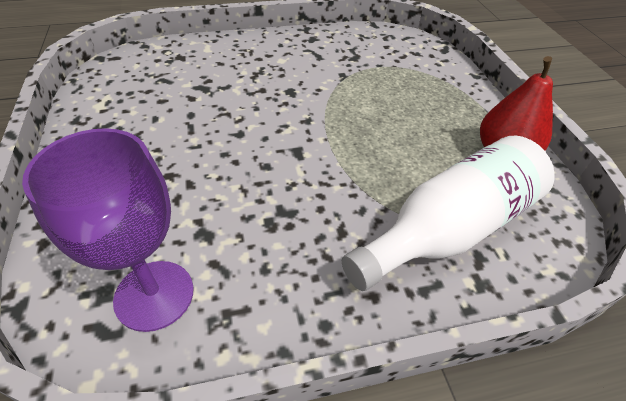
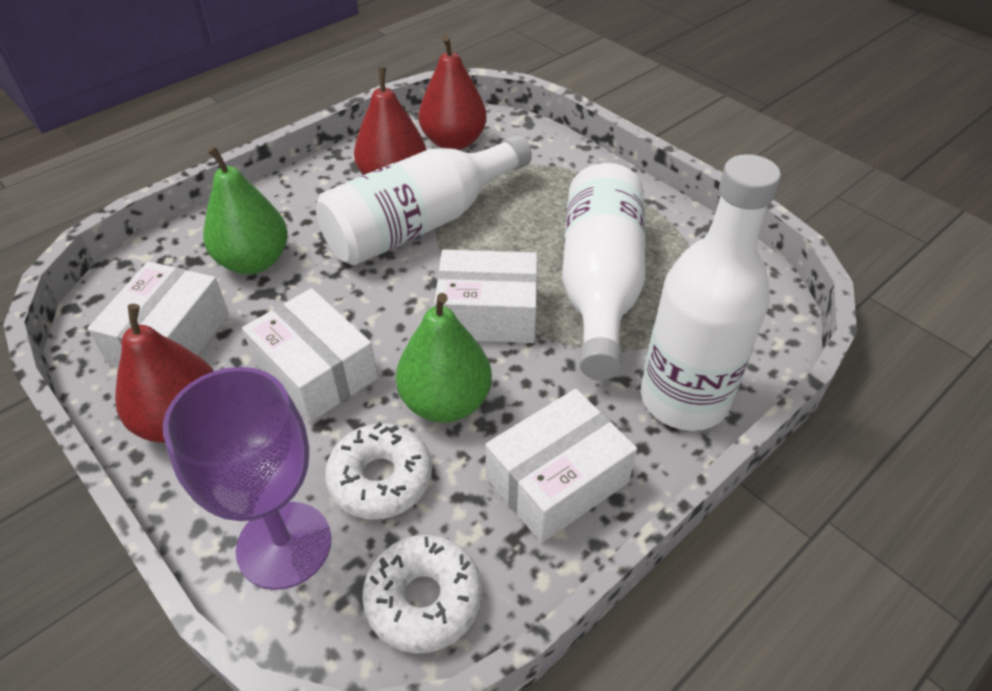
green pear: 0 -> 2
red pear: 1 -> 3
white bottle: 1 -> 3
white box: 0 -> 4
white donut: 0 -> 2

